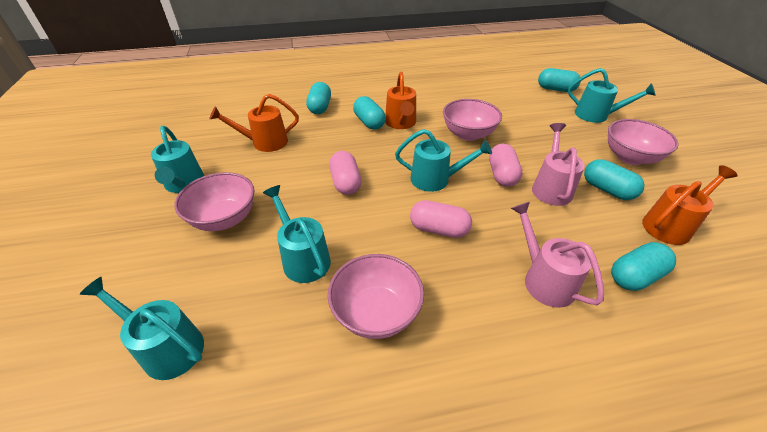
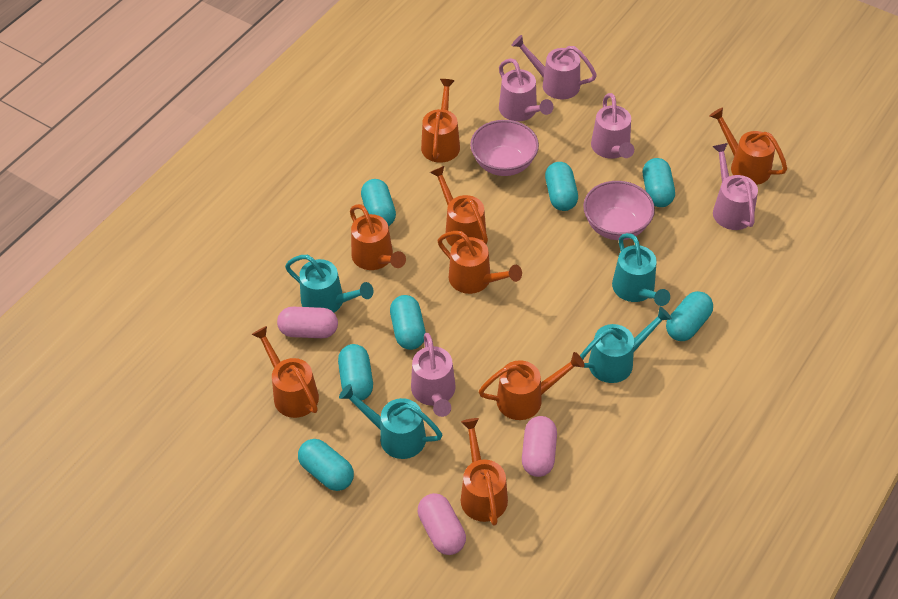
orange watering can: 3 -> 8
pink bowl: 4 -> 2
pink watering can: 2 -> 5
turquoise capsule: 5 -> 7
turquoise watering can: 5 -> 4

